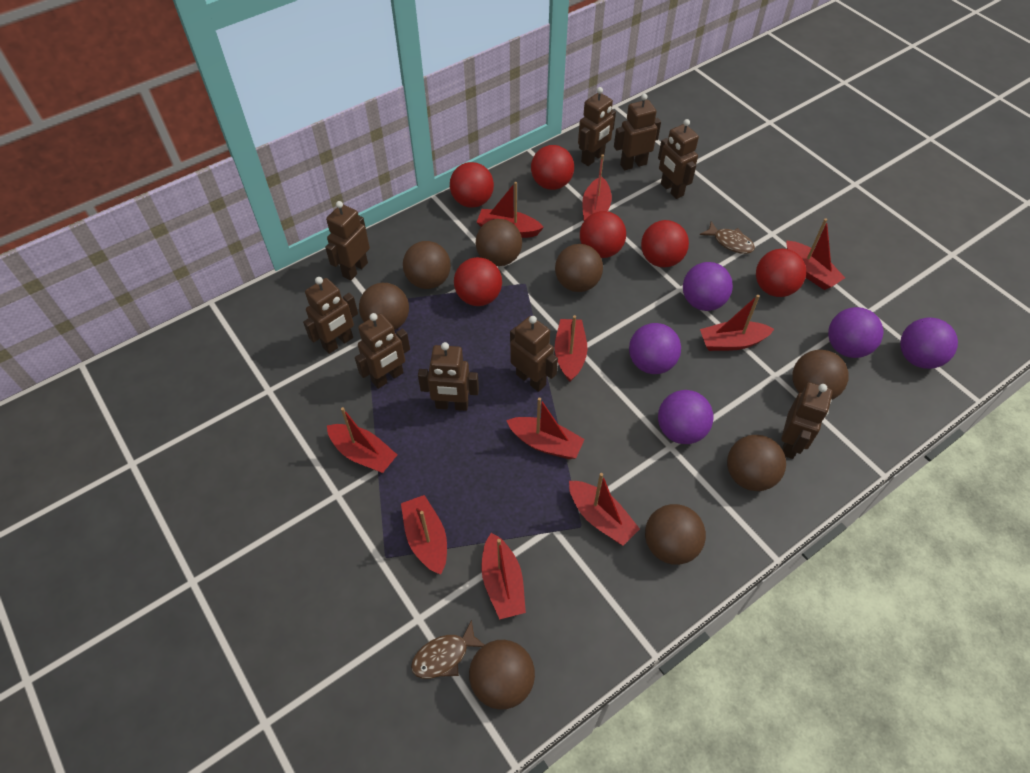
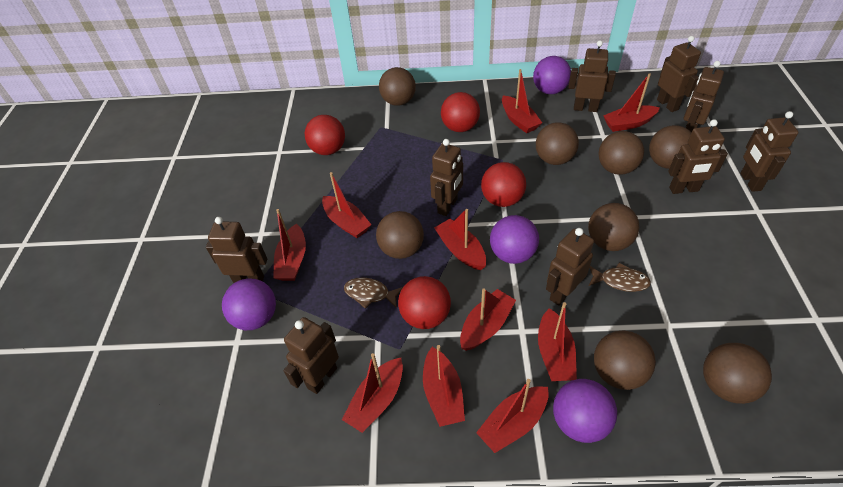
purple ball: 5 -> 4
red ball: 6 -> 4

